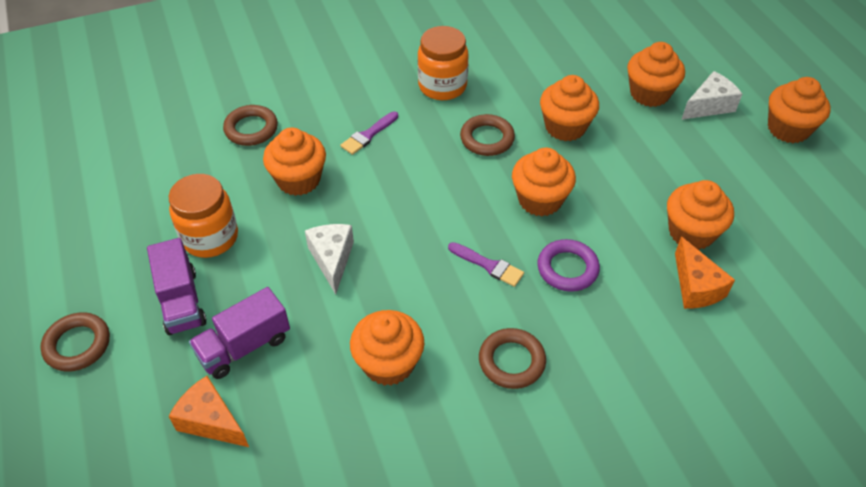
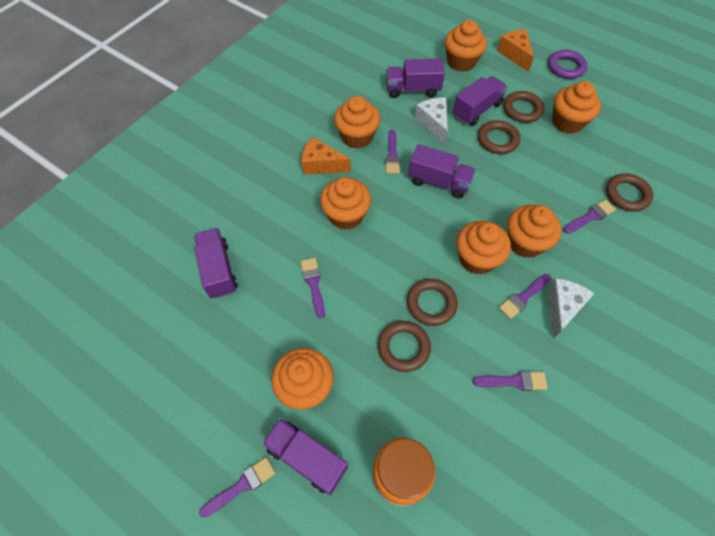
brown ring: 4 -> 5
orange jar: 2 -> 1
purple brush: 2 -> 6
purple truck: 2 -> 5

